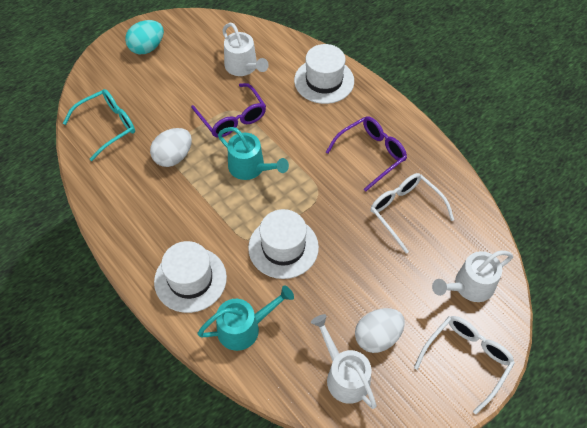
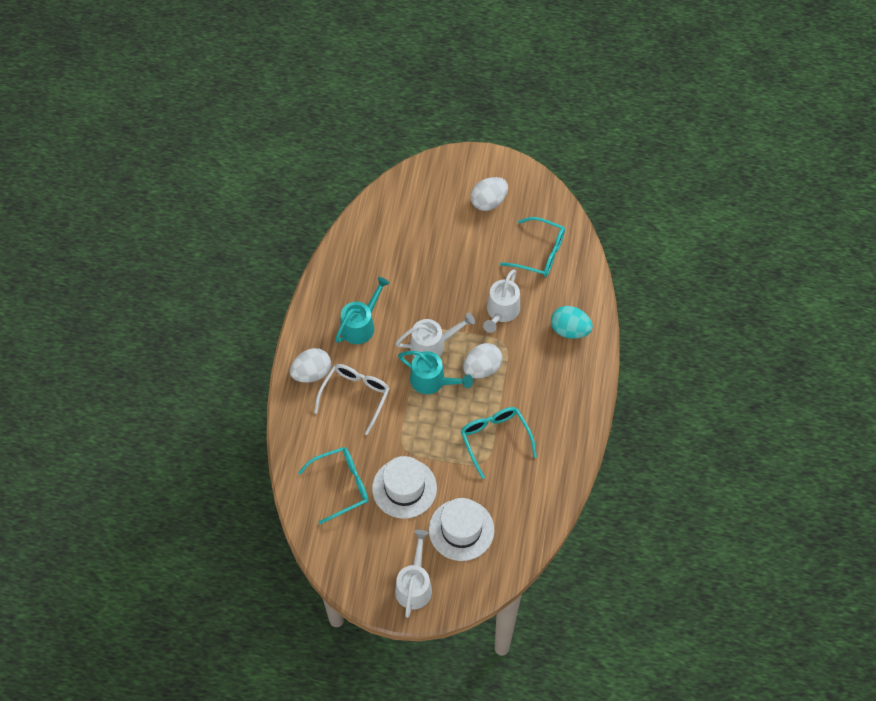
purple glasses: 2 -> 0
turquoise glasses: 1 -> 3
white egg: 2 -> 3
white glasses: 2 -> 1
white hat: 3 -> 2

